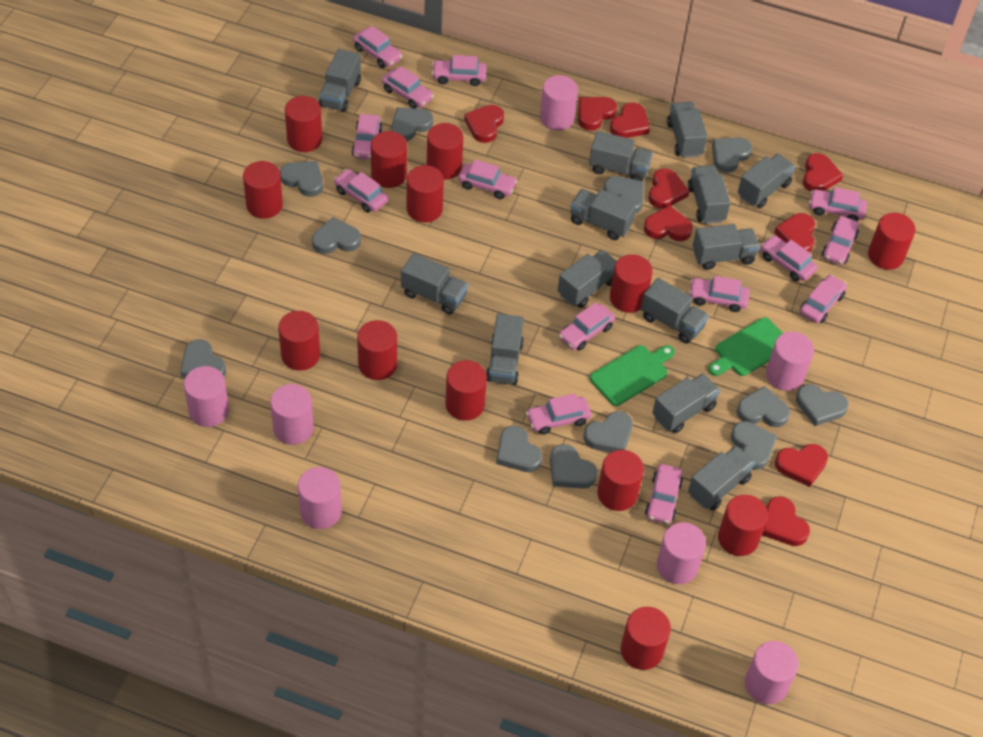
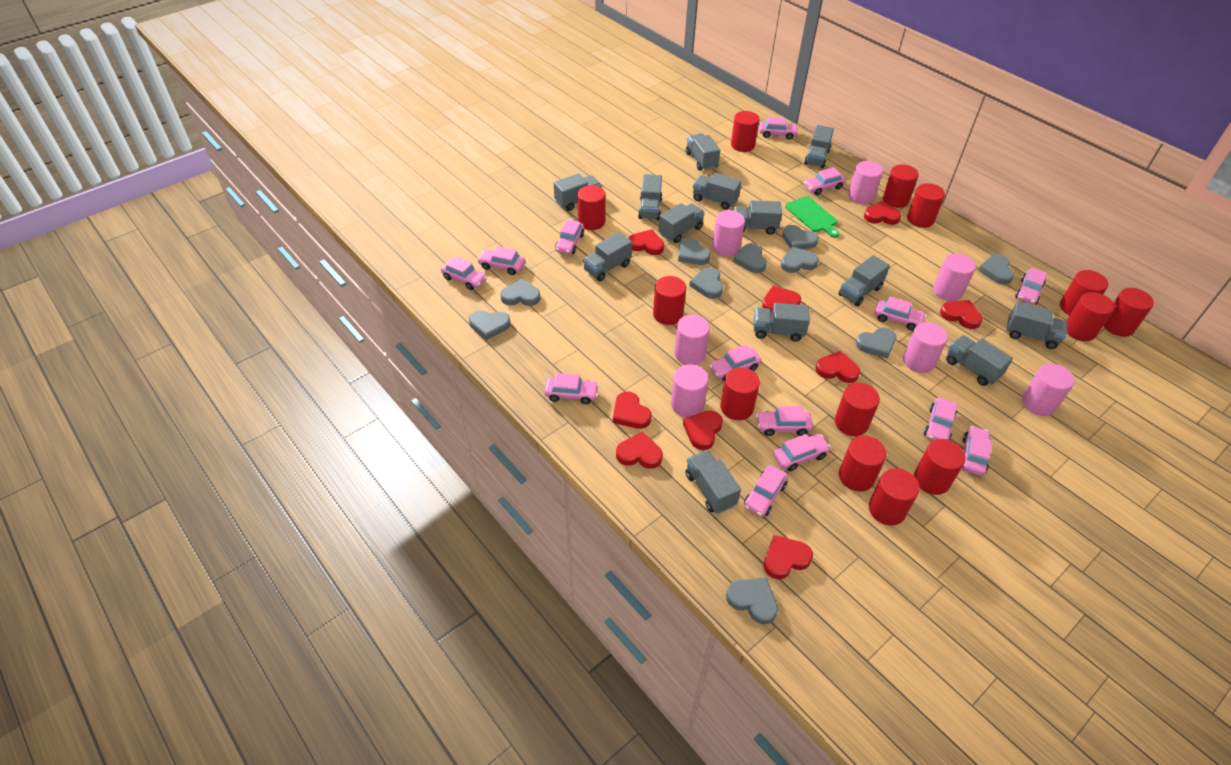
green cutting board: 2 -> 1
grey heart: 12 -> 10

